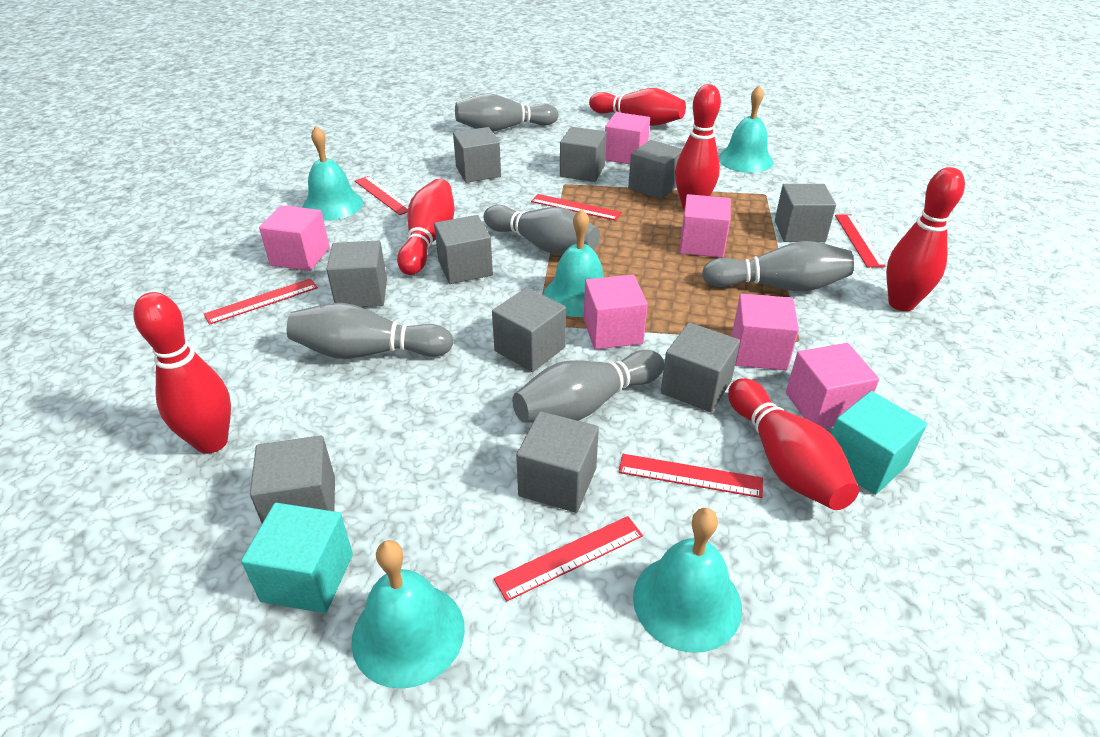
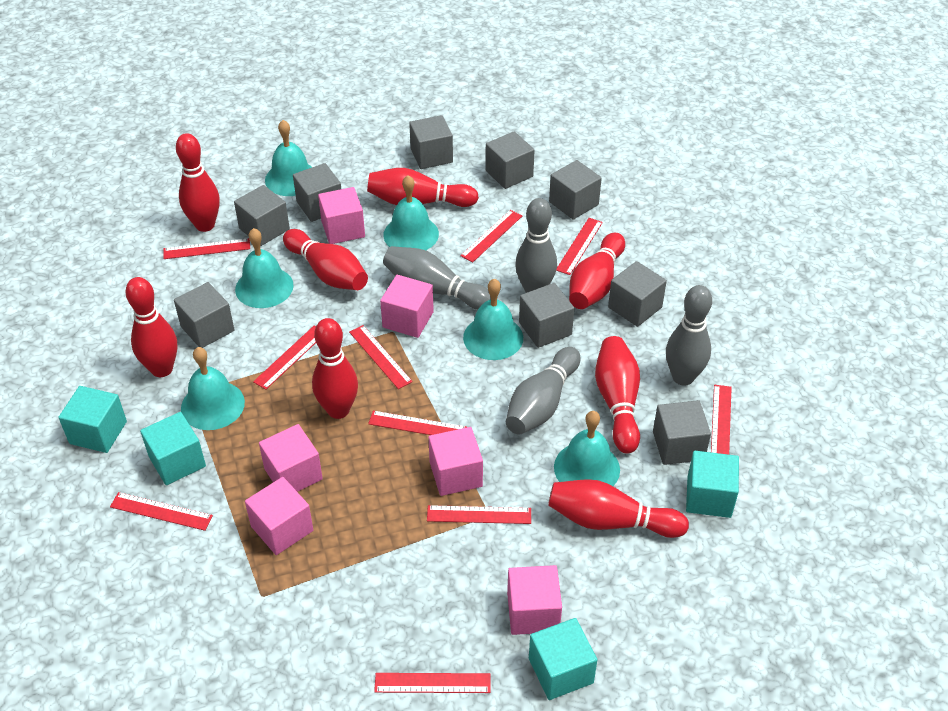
grey bowling pin: 5 -> 4
grey cube: 10 -> 9
red bowling pin: 6 -> 8
red ruler: 6 -> 10
turquoise bell: 5 -> 6
turquoise cube: 2 -> 4

